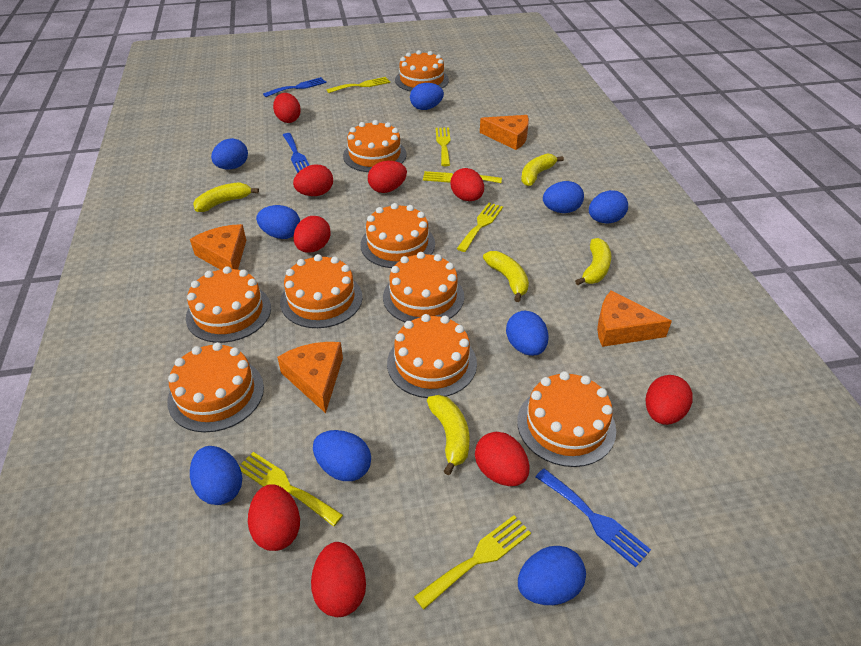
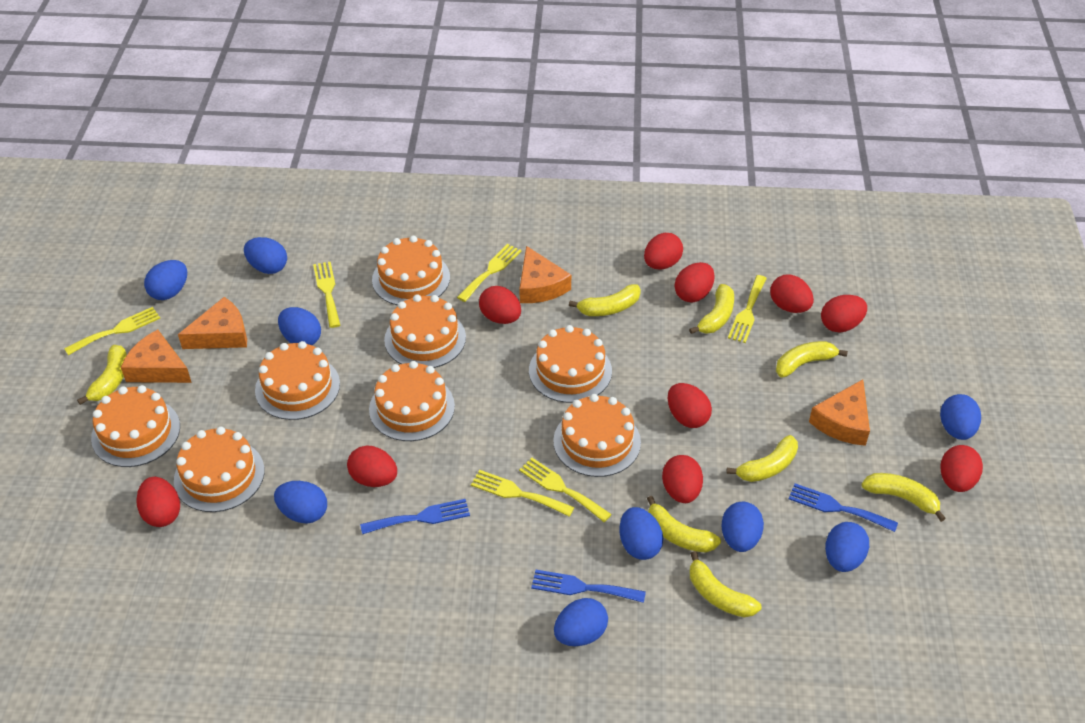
orange cake: 9 -> 8
red egg: 9 -> 10
yellow banana: 5 -> 8

